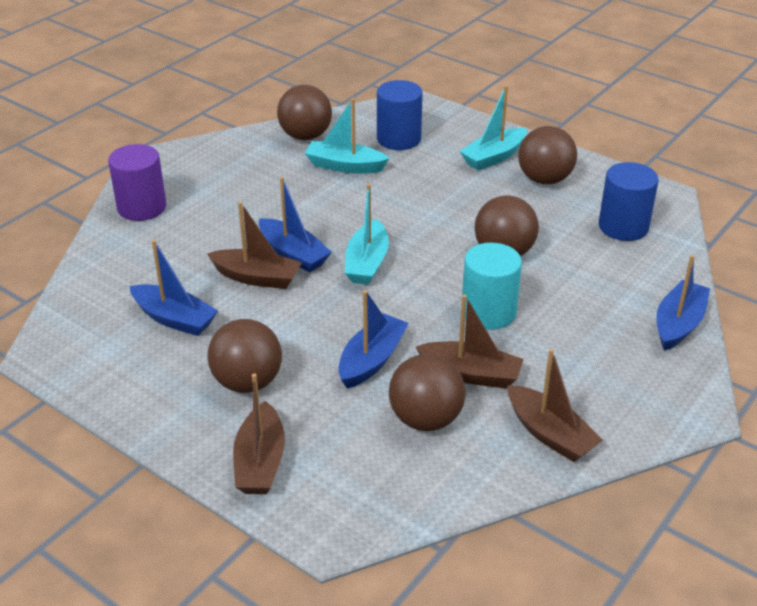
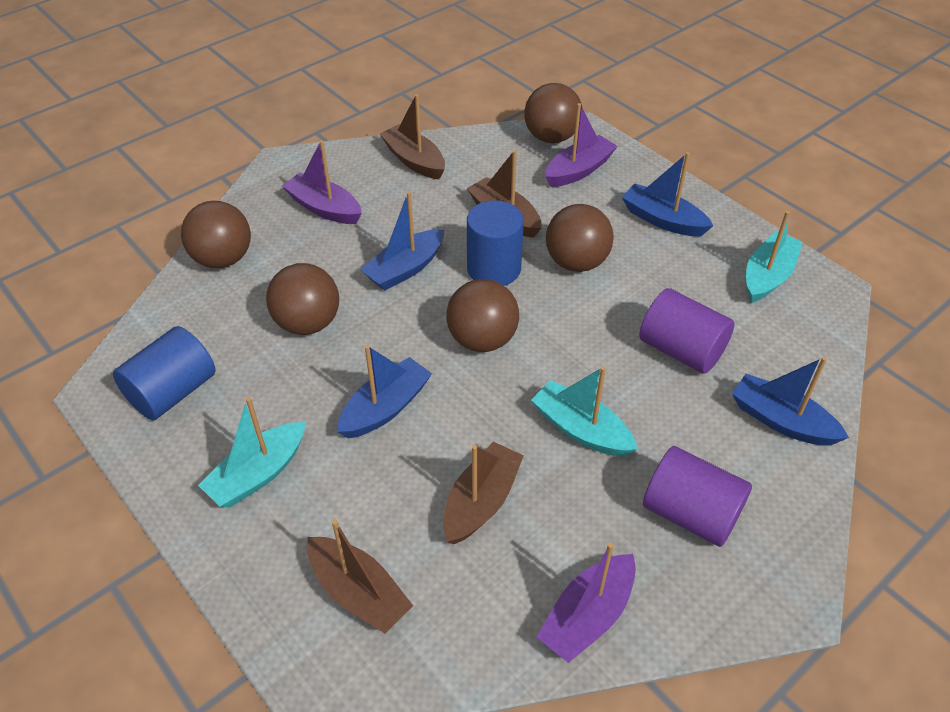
purple boat: 0 -> 3
purple cylinder: 1 -> 2
turquoise cylinder: 1 -> 0

